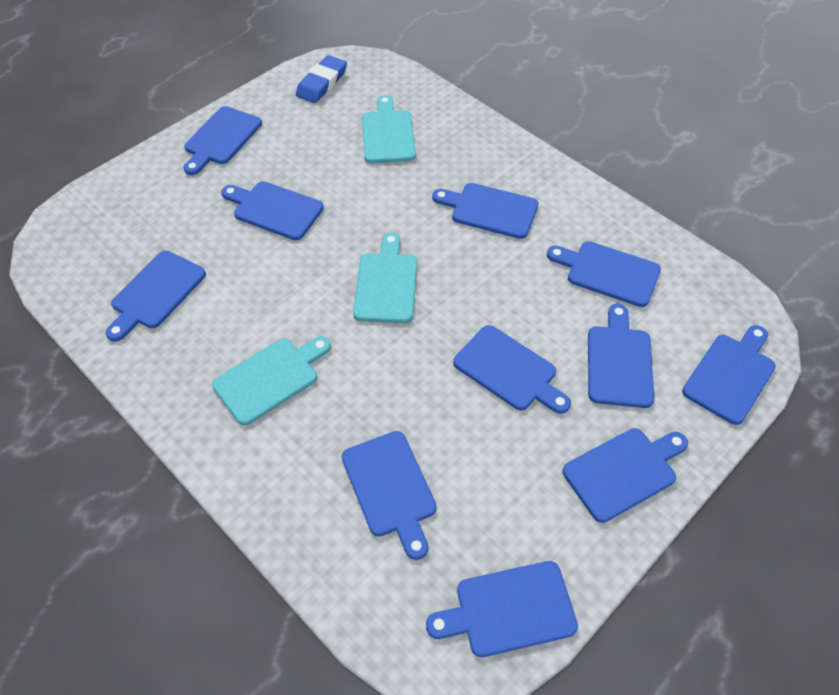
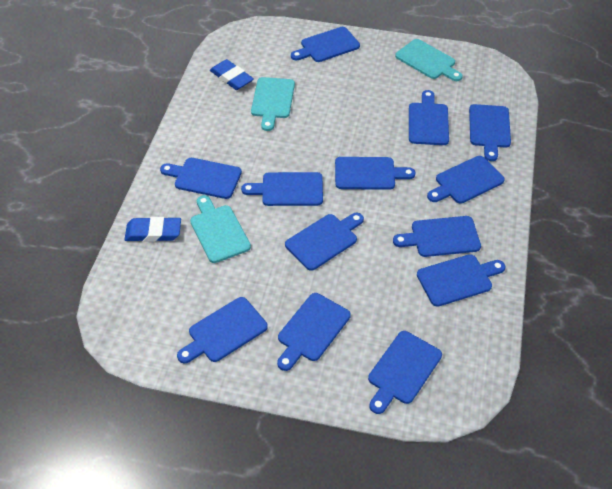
blue cutting board: 11 -> 13
blue eraser: 1 -> 2

